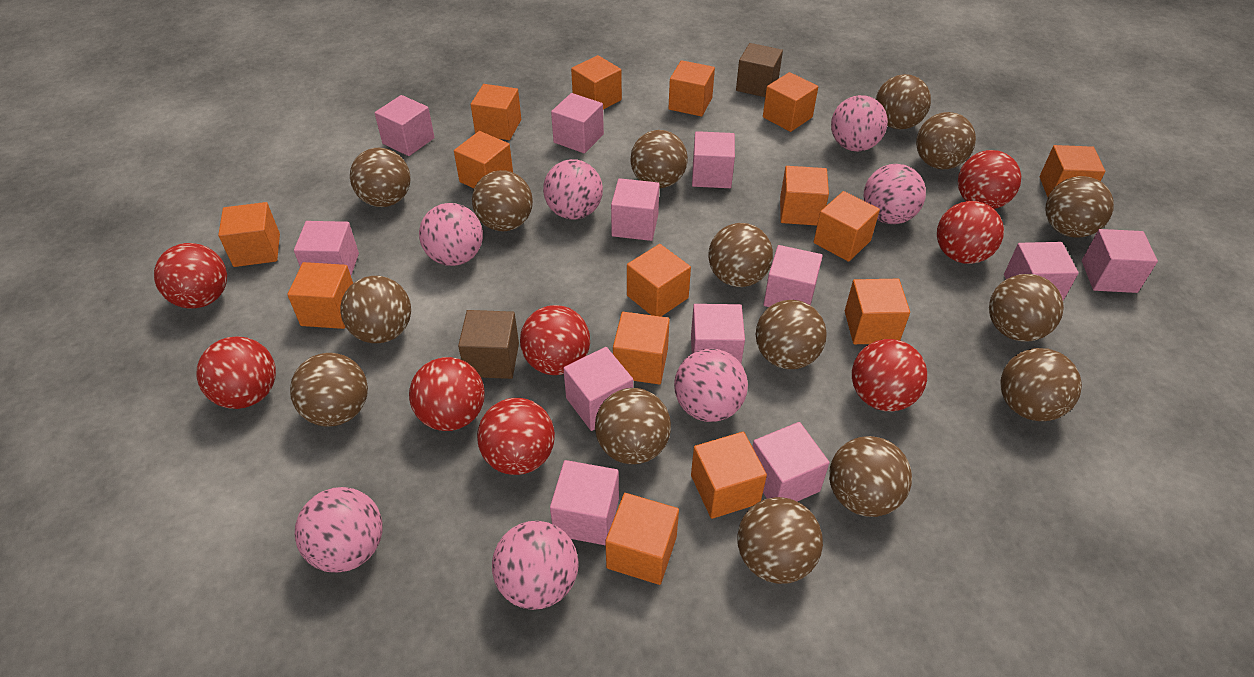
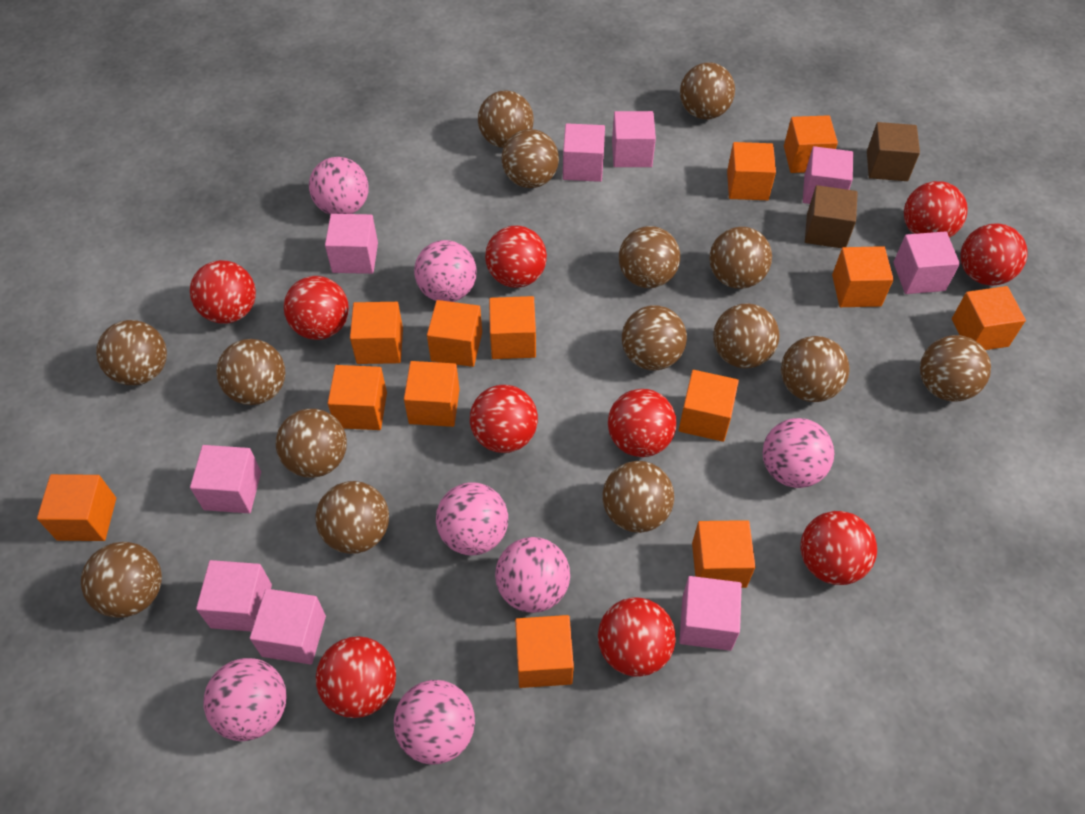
orange cube: 15 -> 13
pink cube: 12 -> 9
red ball: 8 -> 10

